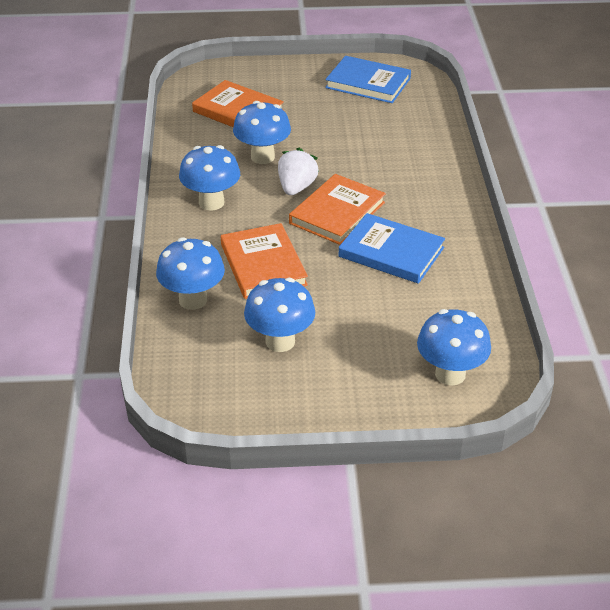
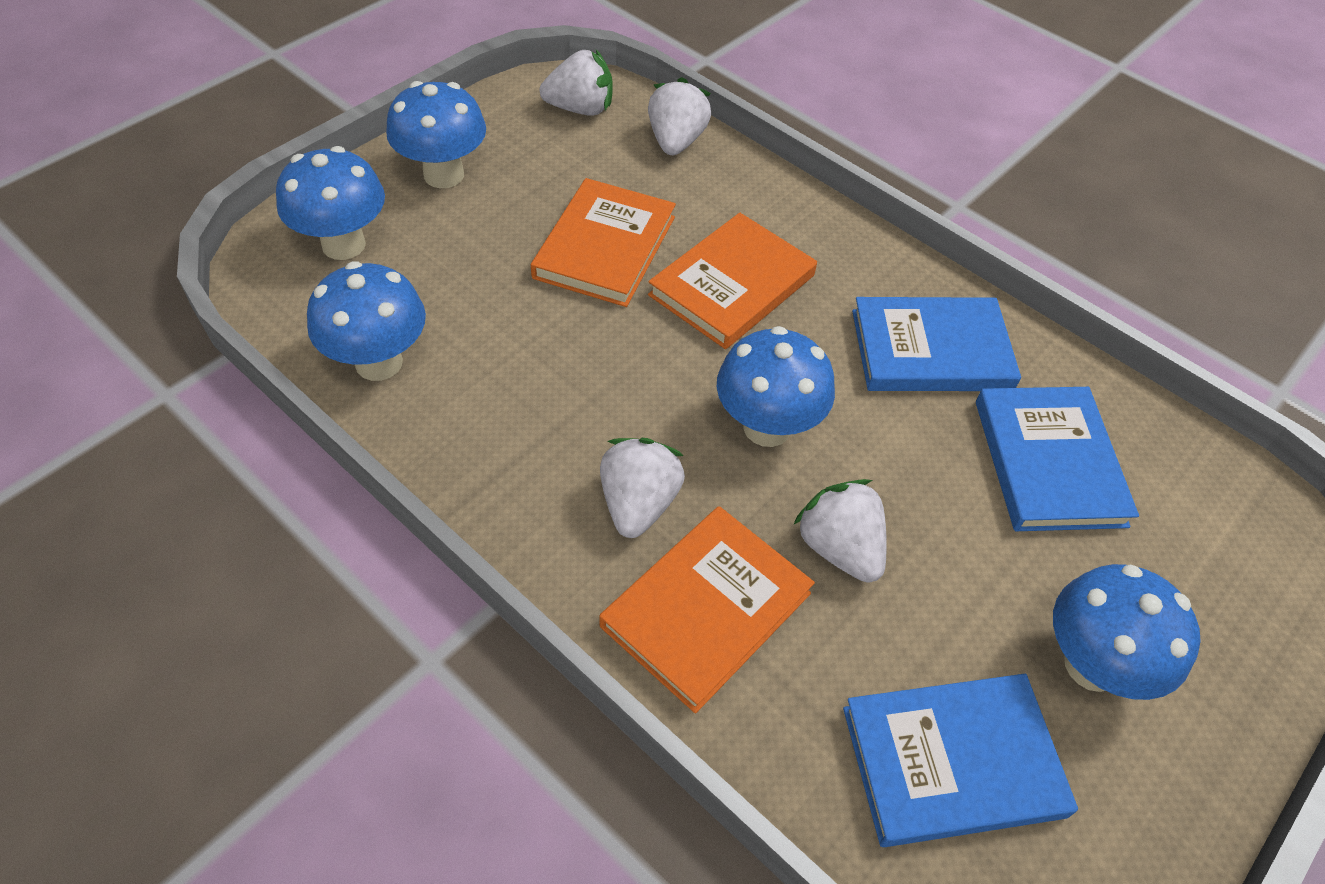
blue book: 2 -> 3
white strawberry: 1 -> 4

